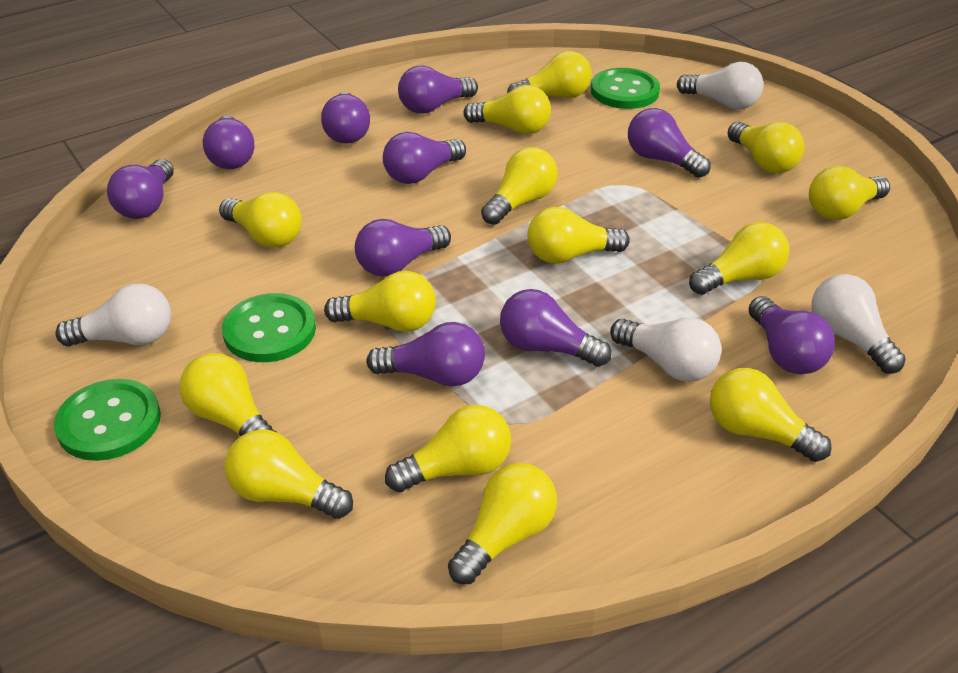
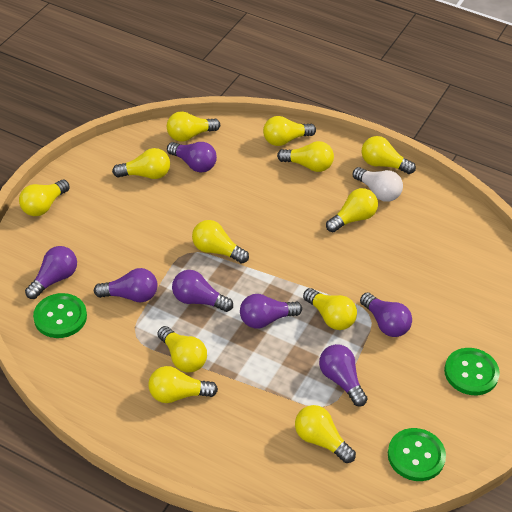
purple light bulb: 10 -> 7
white light bulb: 4 -> 1
yellow light bulb: 14 -> 12

